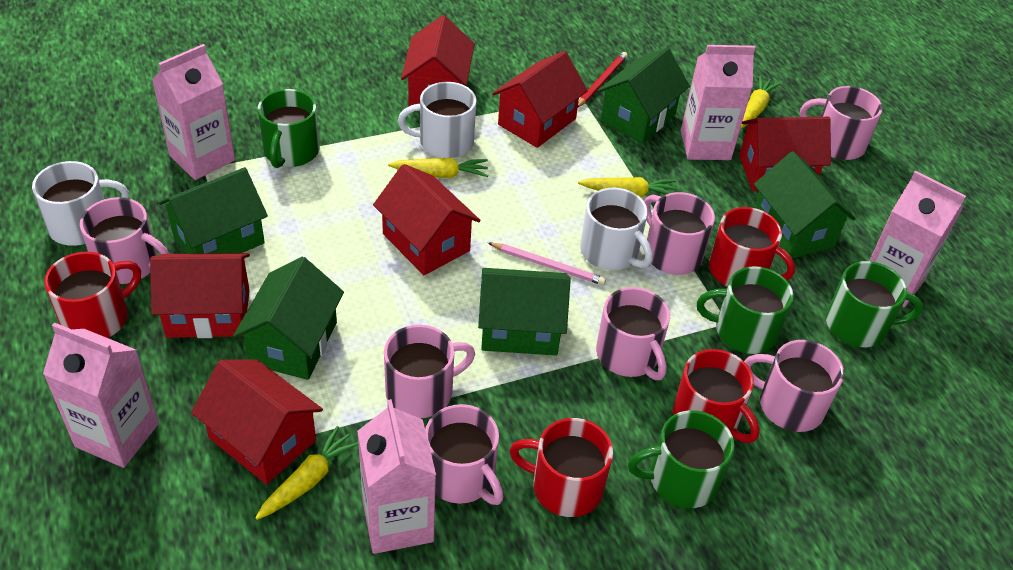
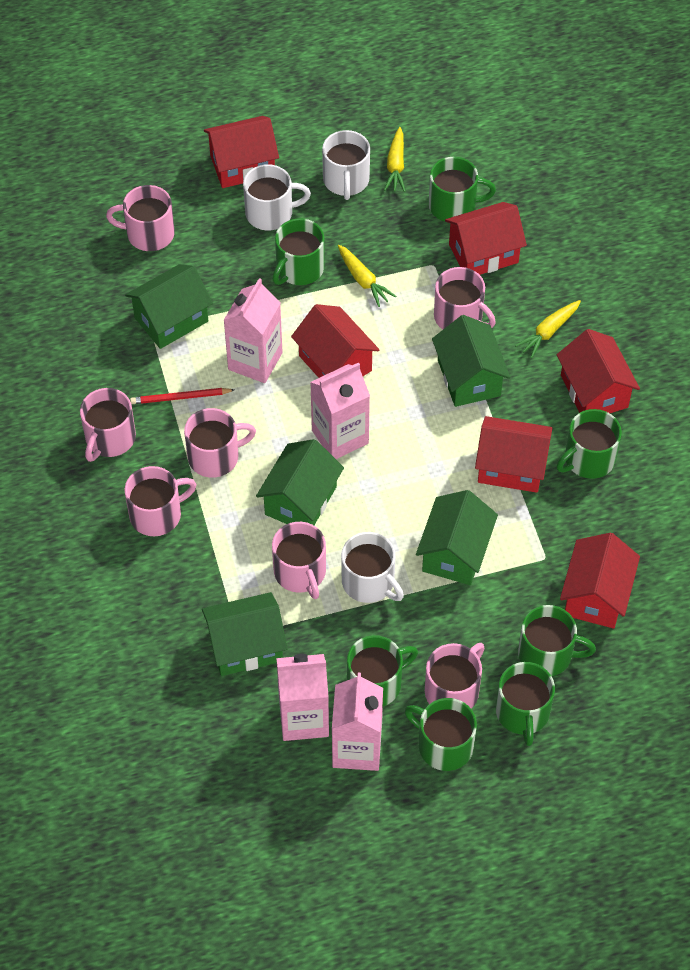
green mug: 4 -> 7
pink carton: 5 -> 4
pink pencil: 1 -> 0
red mug: 4 -> 0
yellow carrot: 4 -> 3

